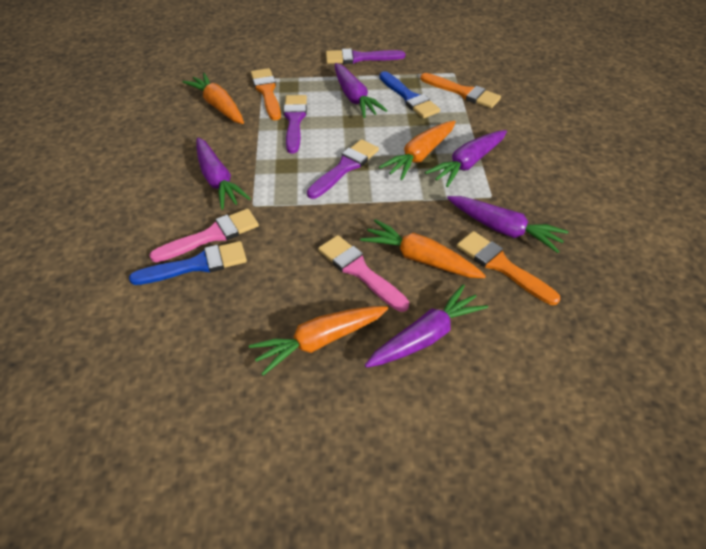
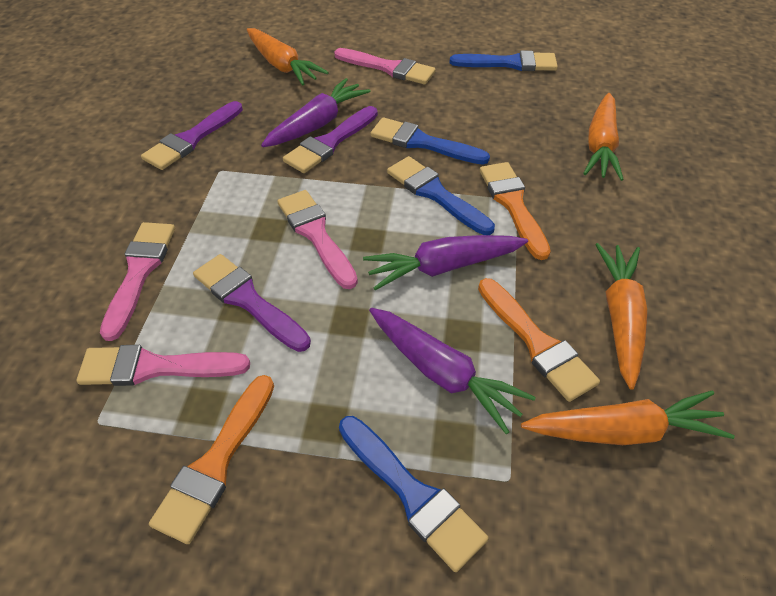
blue brush: 2 -> 4
pink brush: 2 -> 4
purple carrot: 5 -> 3

